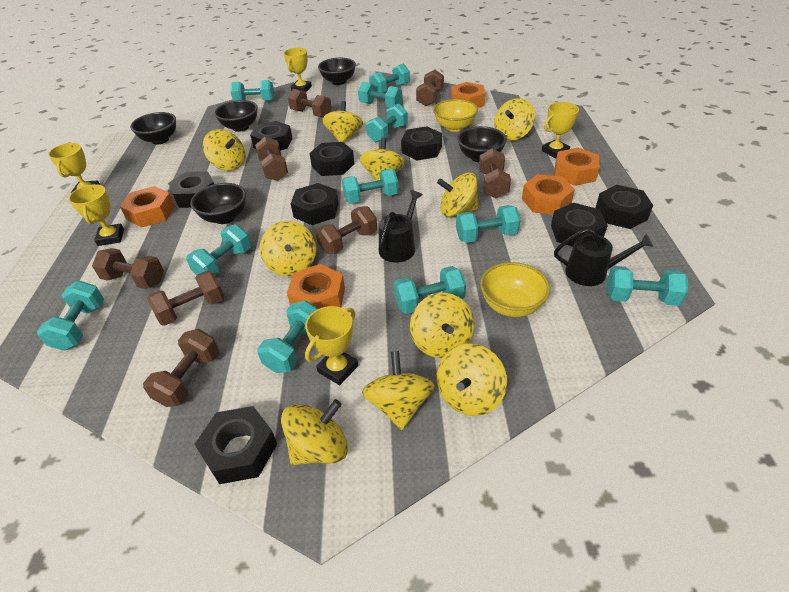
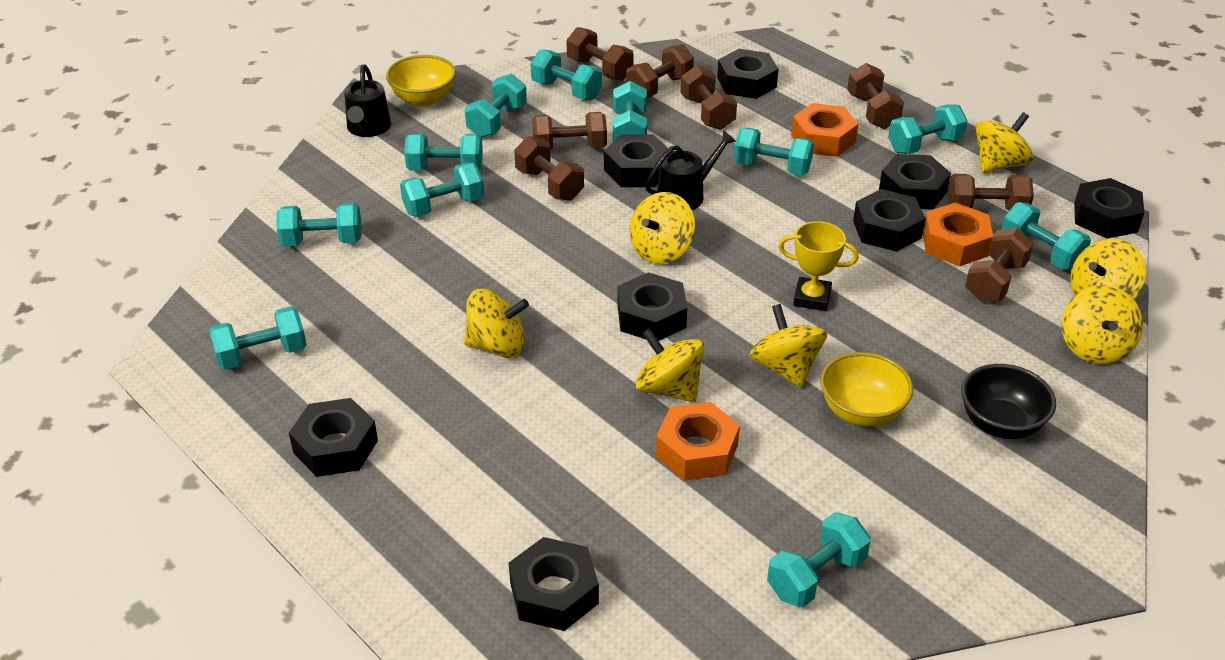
black bowl: 5 -> 1
orange nut: 5 -> 3
yellow spinning top: 10 -> 7
yellow trophy: 5 -> 1

